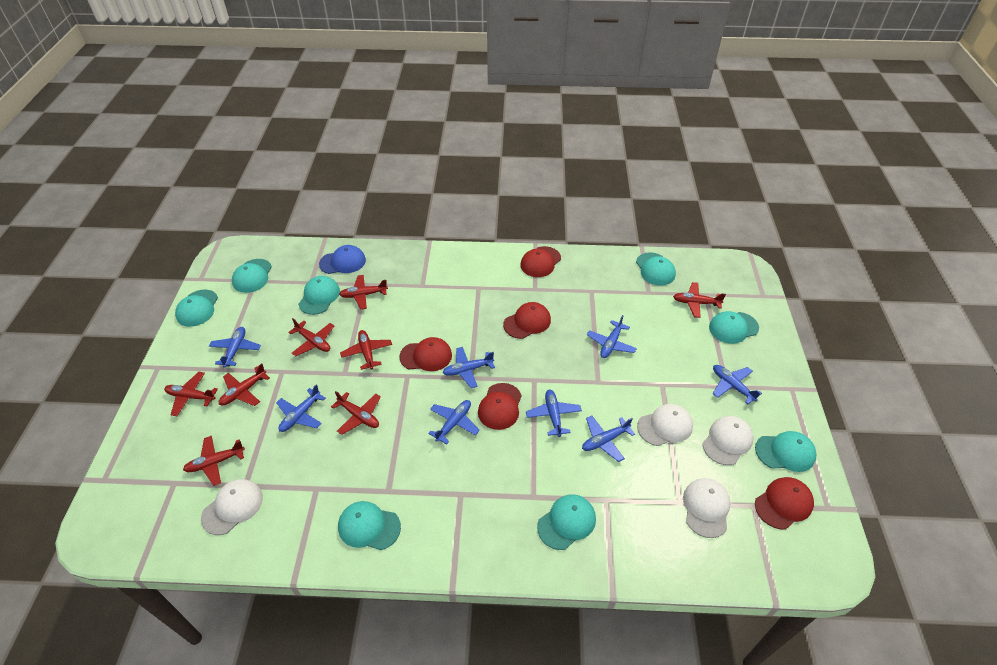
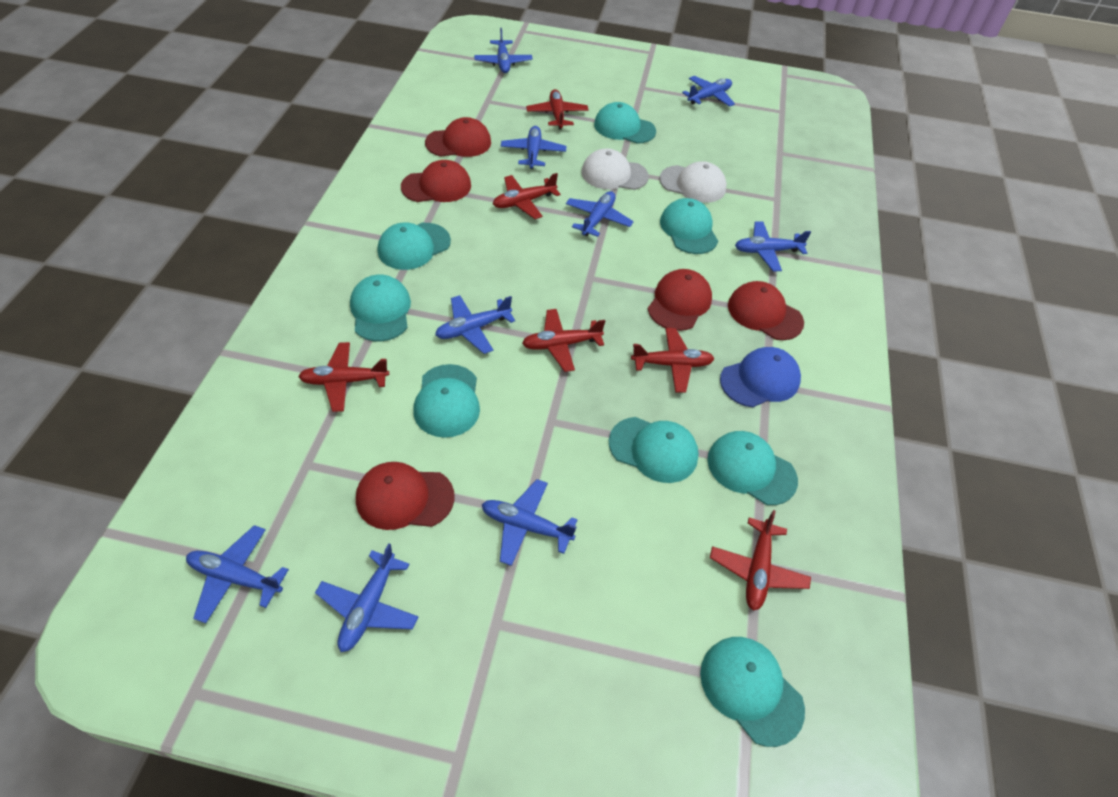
blue plane: 8 -> 9
red plane: 8 -> 6
white cap: 4 -> 2

